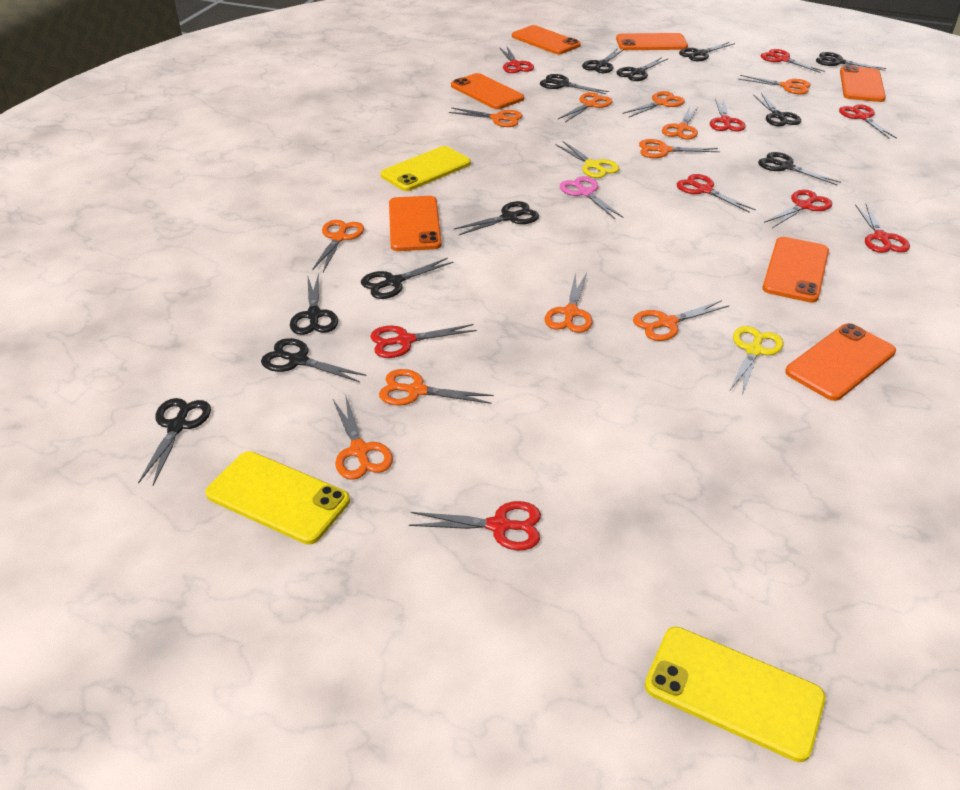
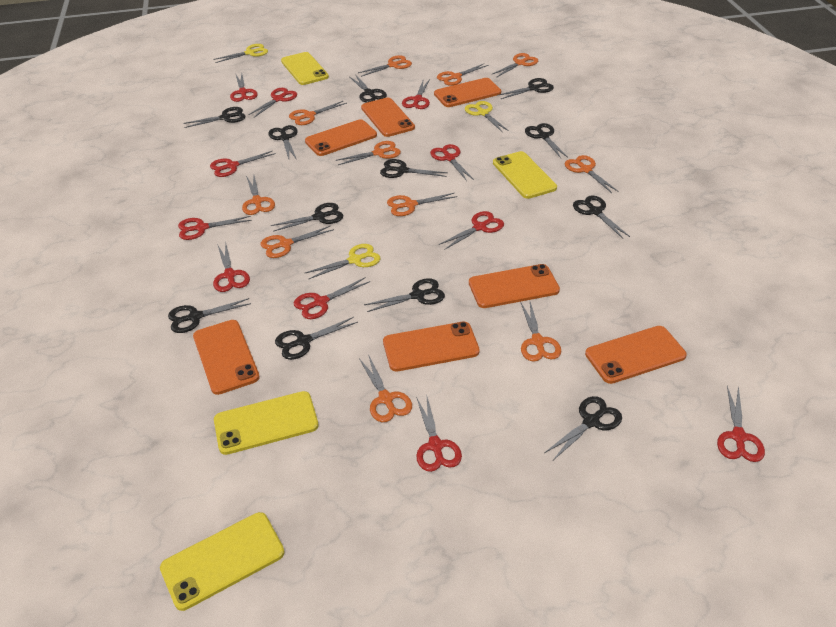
pink scissors: 1 -> 0
red scissors: 9 -> 11
yellow phone: 3 -> 4
yellow scissors: 2 -> 3

